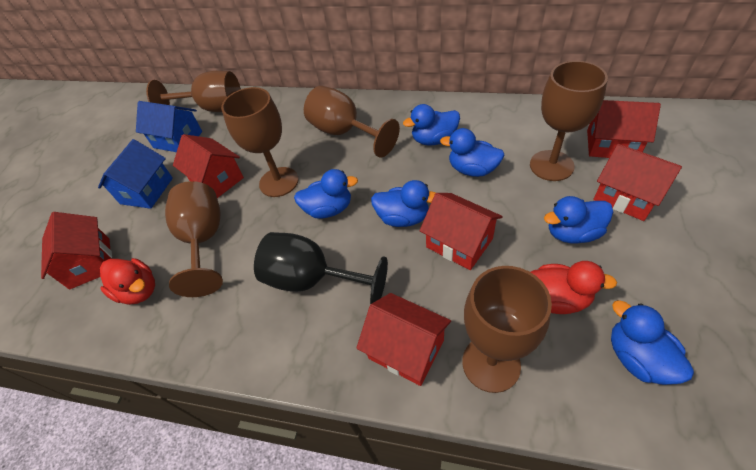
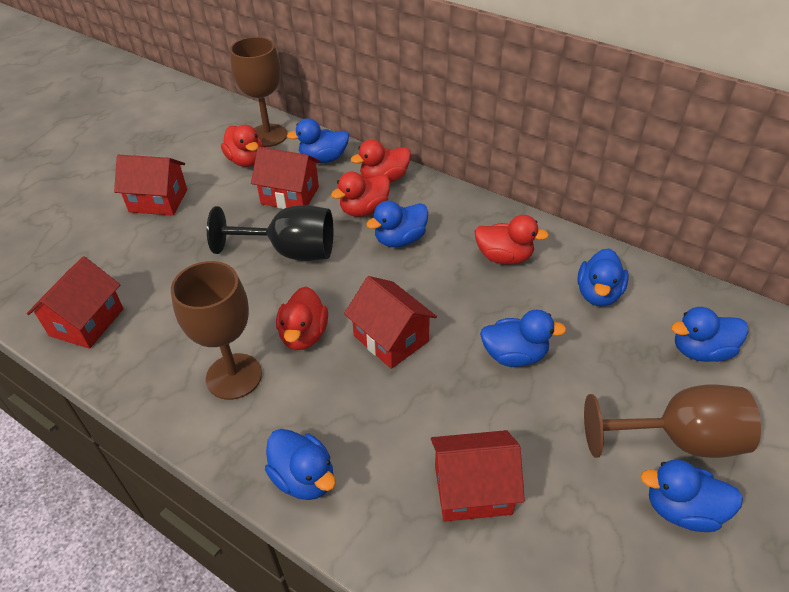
blue duck: 6 -> 7
blue house: 2 -> 0
brown goblet: 6 -> 3
red duck: 2 -> 5
red house: 6 -> 5

